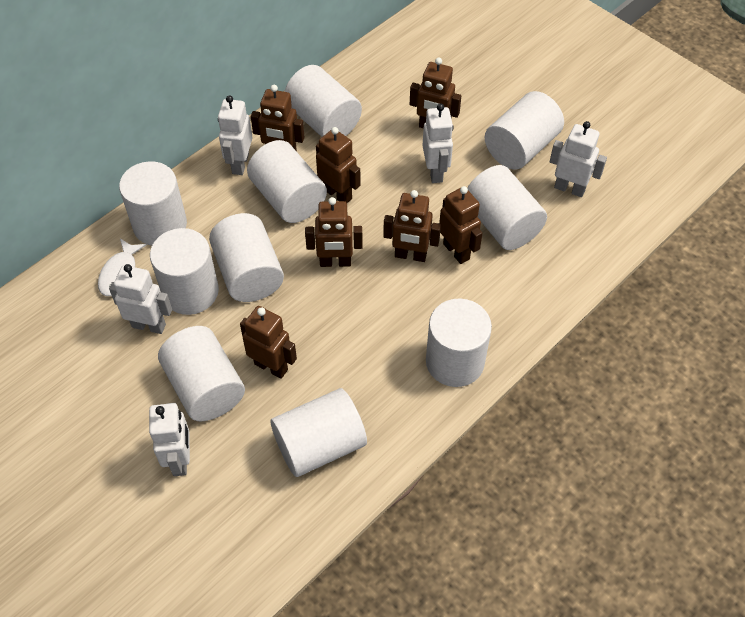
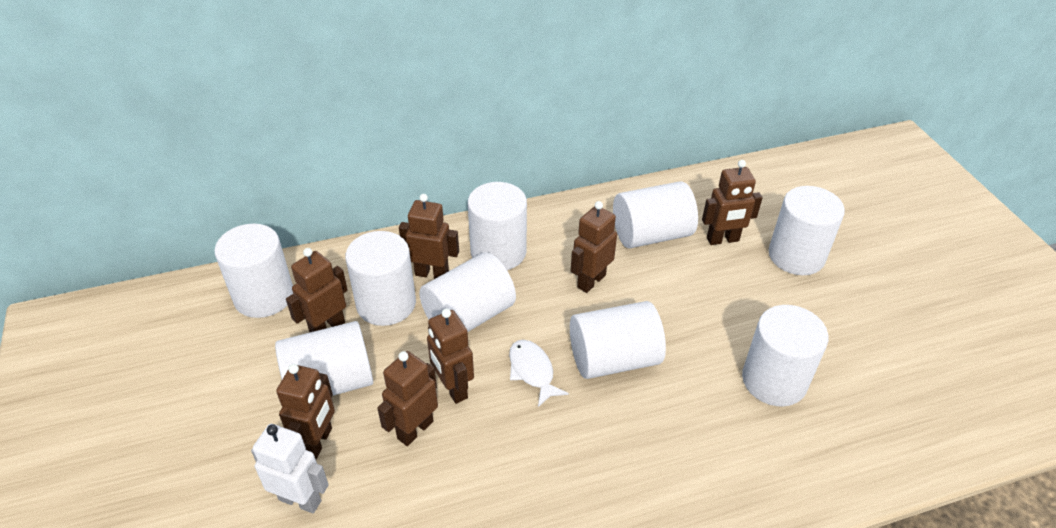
white cylinder: 10 -> 9
white robot: 5 -> 1

